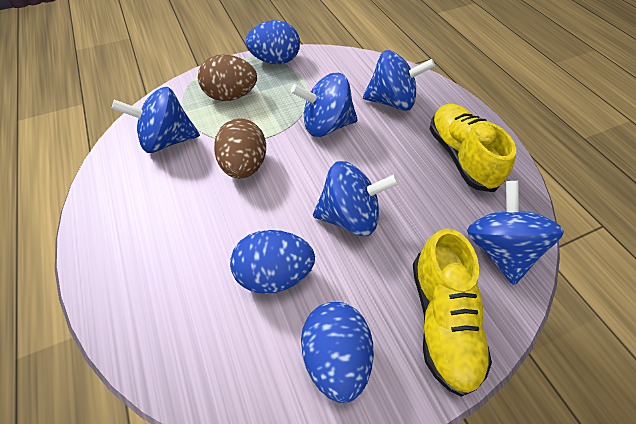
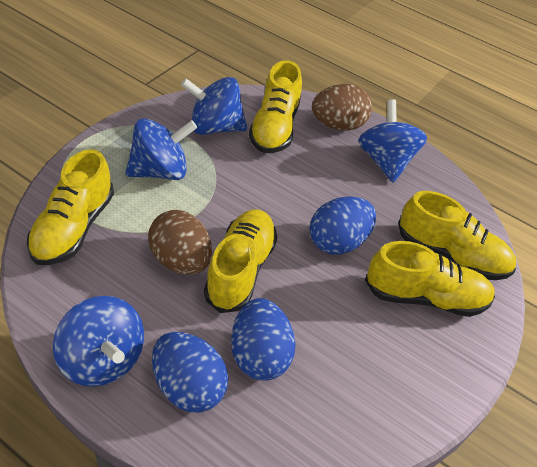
blue spinning top: 5 -> 4
yellow shoe: 2 -> 5

